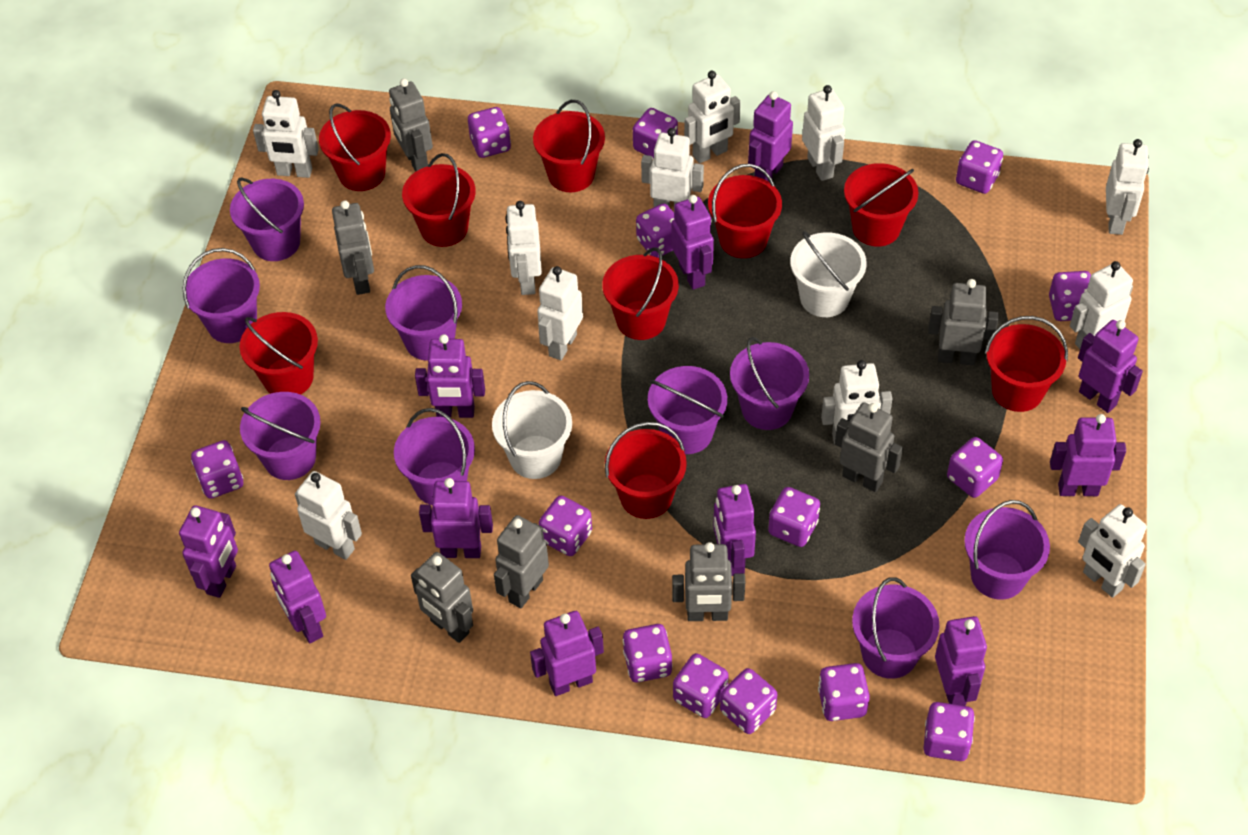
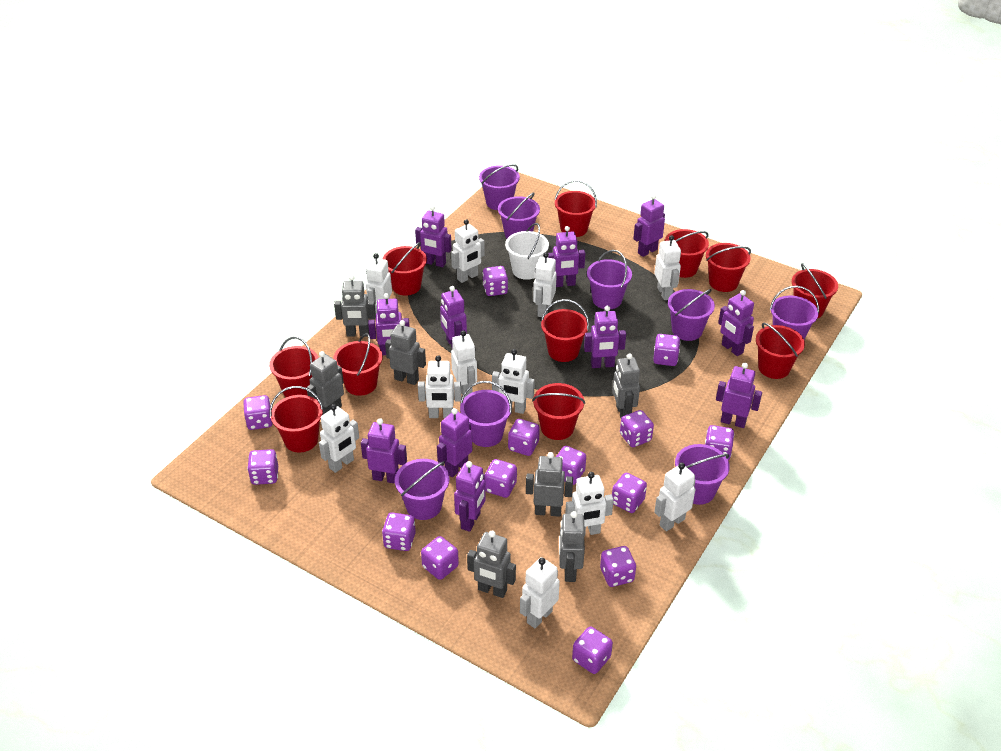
purple bucket: 9 -> 8
red bucket: 9 -> 11
white bucket: 2 -> 1

